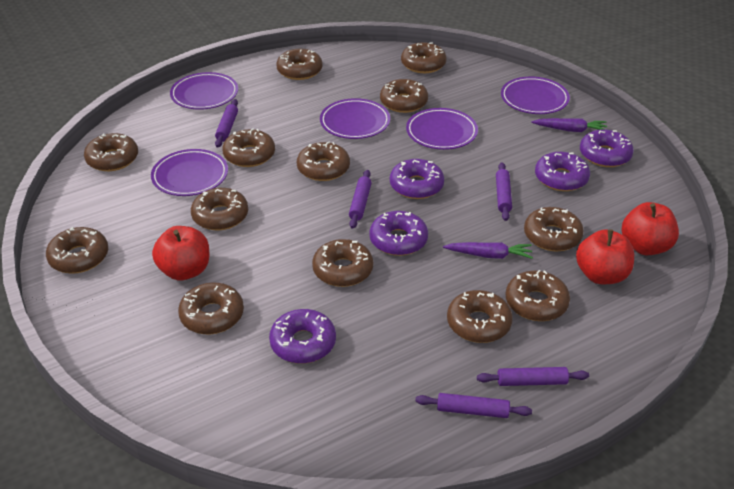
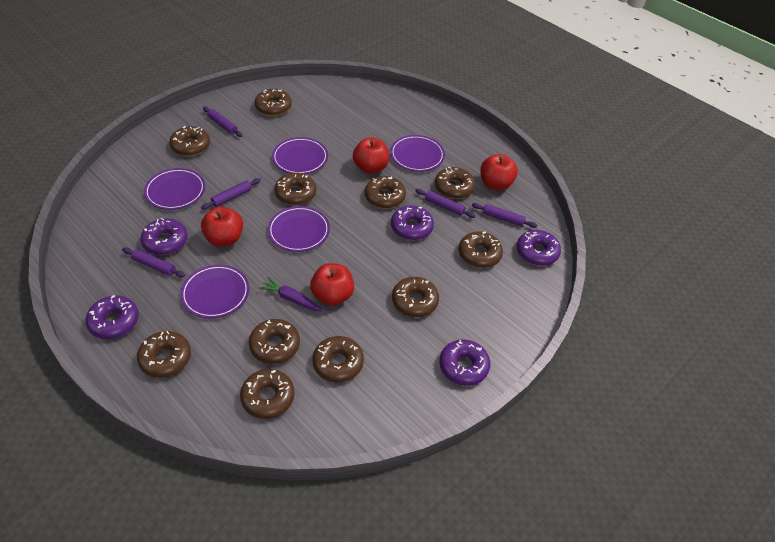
brown donut: 13 -> 11
purple carrot: 2 -> 1
red apple: 3 -> 4

